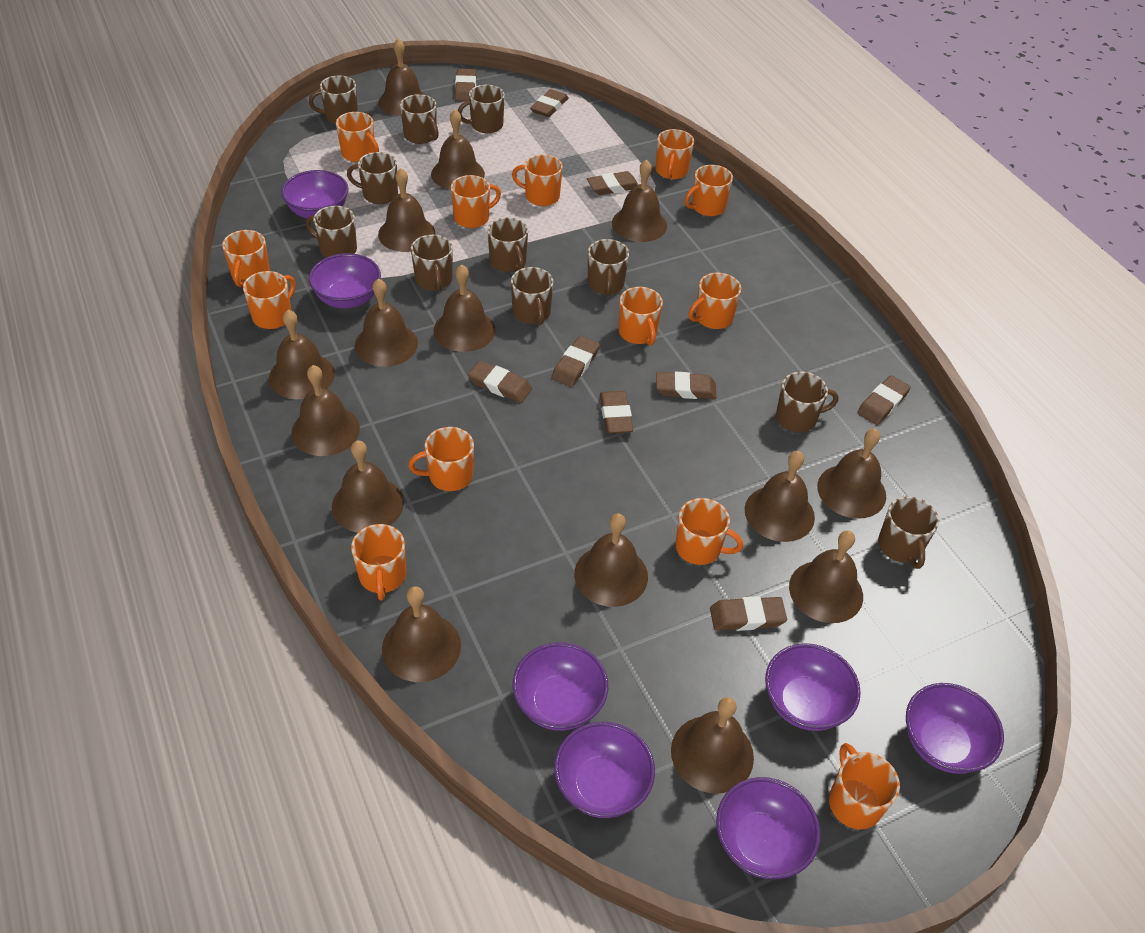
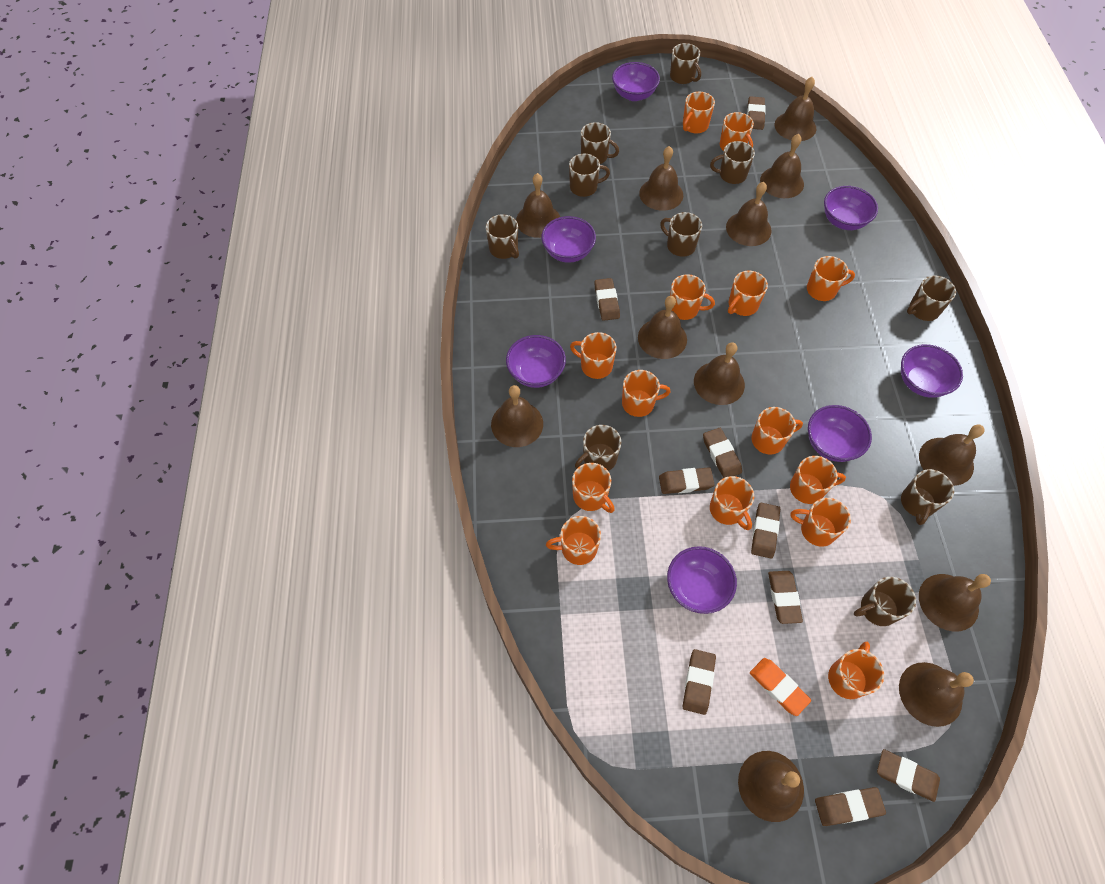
brown bell: 15 -> 12
brown mug: 11 -> 10
orange eraser: 0 -> 1
orange mug: 13 -> 14

